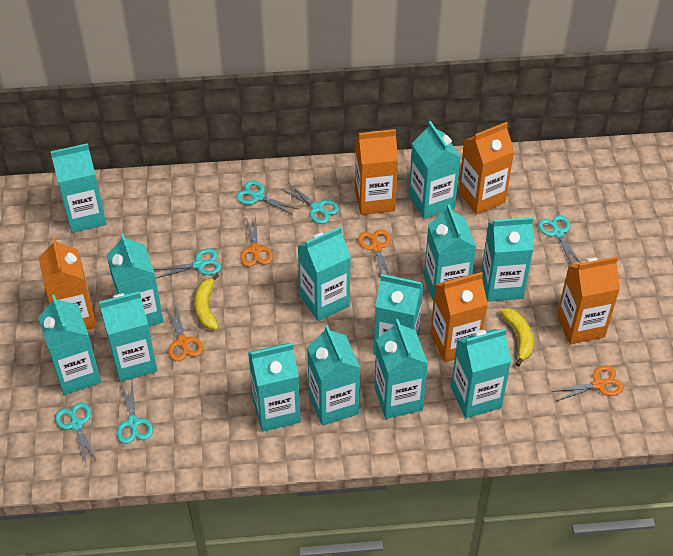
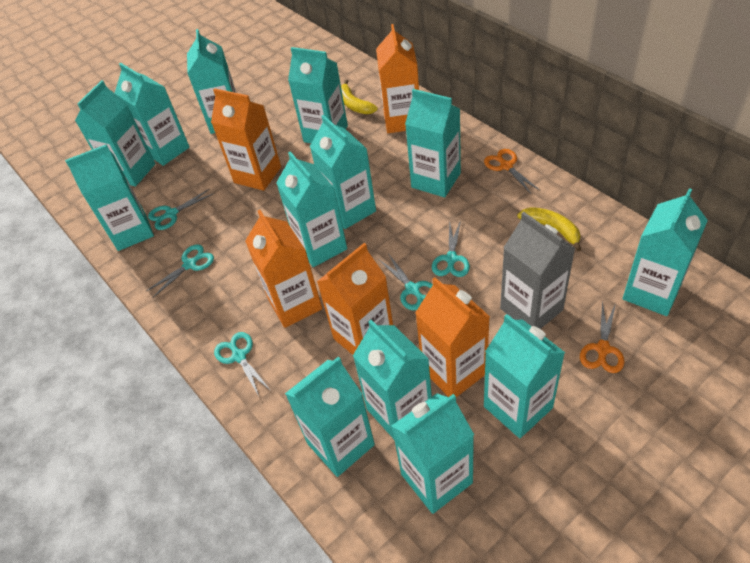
grey carton: 0 -> 1
orange scissors: 4 -> 2
turquoise scissors: 6 -> 5

